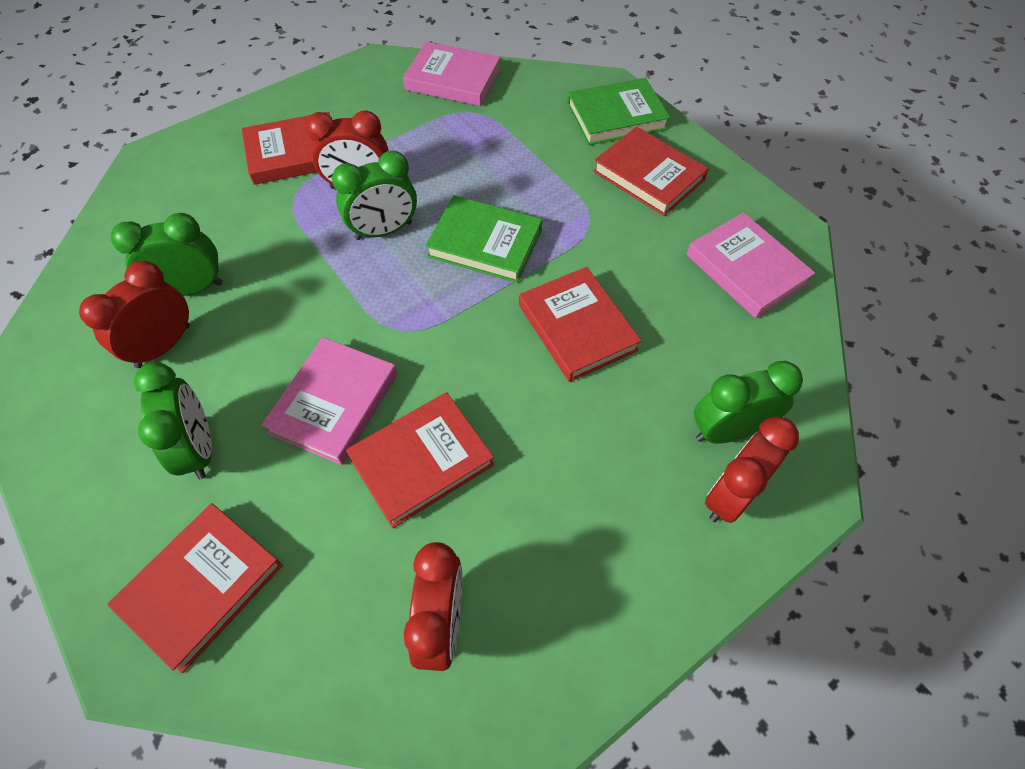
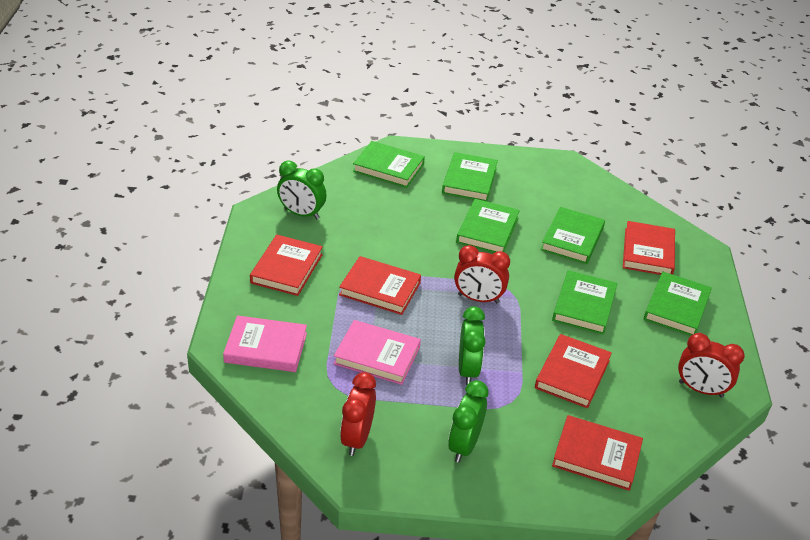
green book: 2 -> 6
green clock: 4 -> 3
pink book: 3 -> 2
red clock: 4 -> 3

